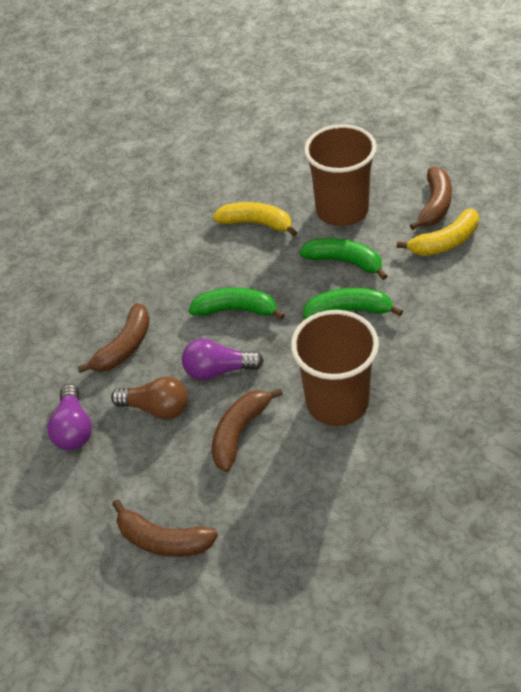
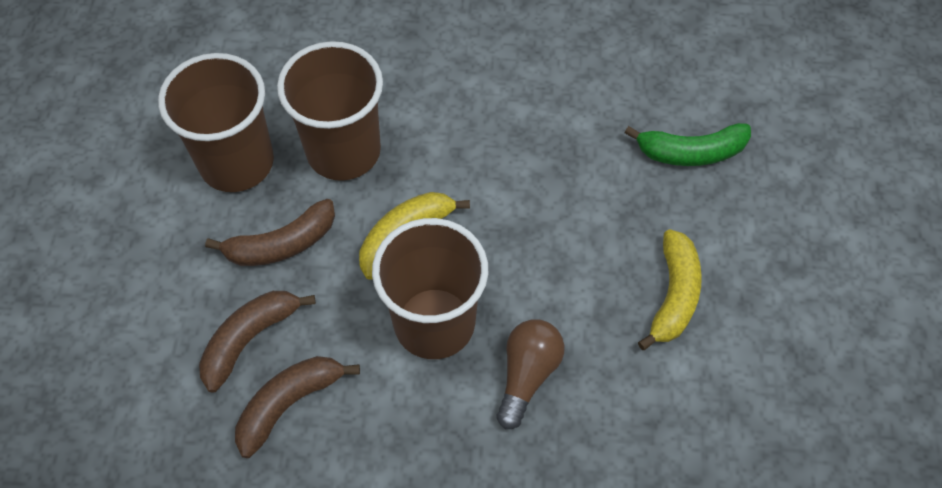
brown banana: 4 -> 3
brown cup: 2 -> 3
green banana: 3 -> 1
purple light bulb: 2 -> 0

